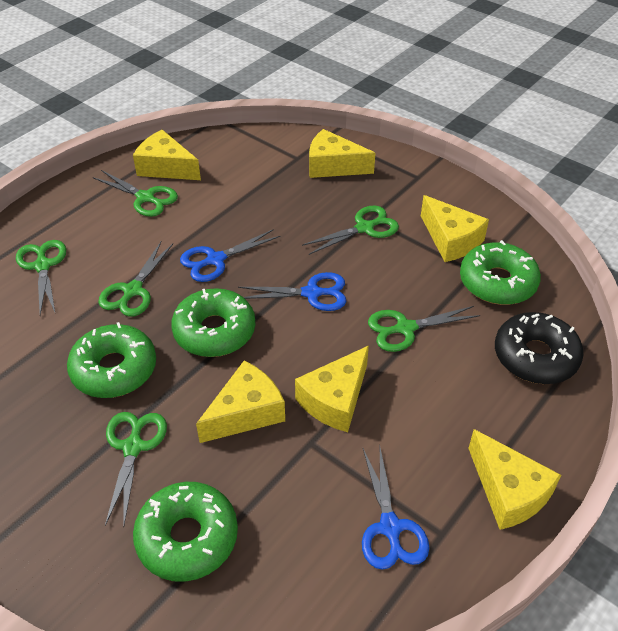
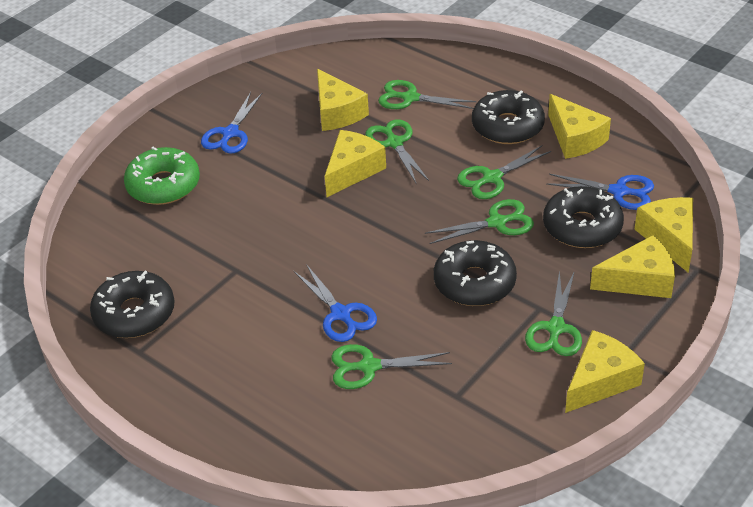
black donut: 1 -> 4
green donut: 4 -> 1

